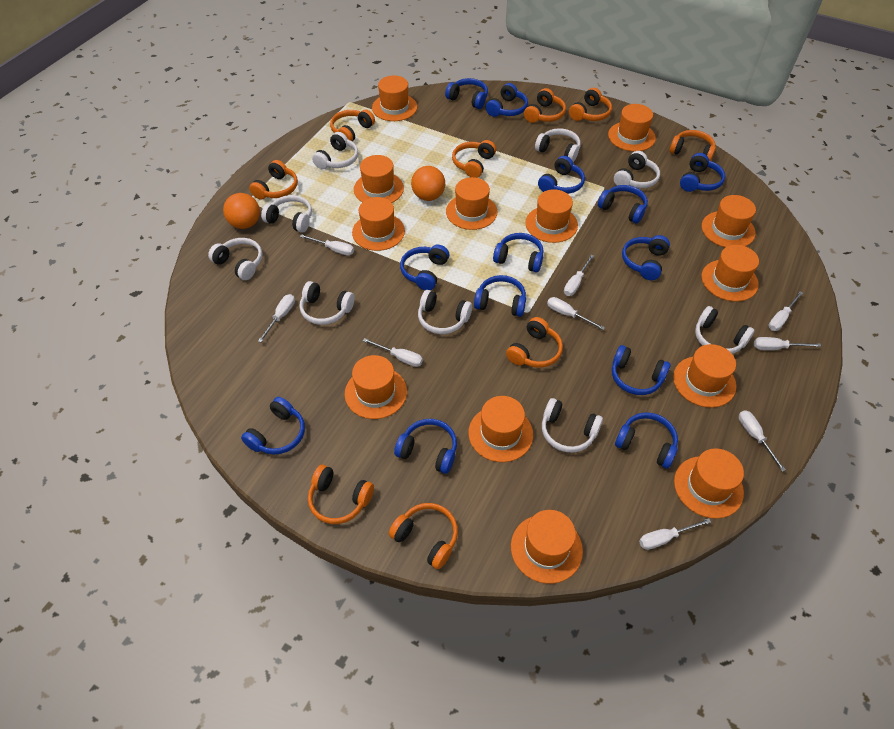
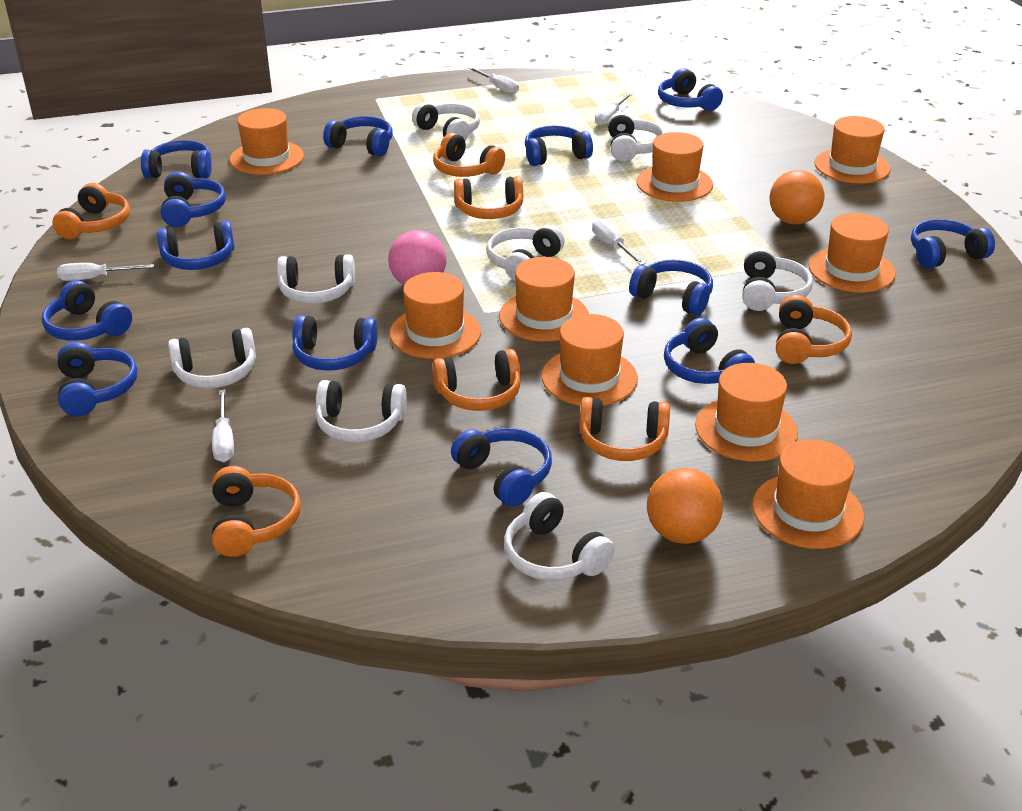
orange hat: 13 -> 9
orange headphones: 9 -> 7
pink ball: 0 -> 1
white headphones: 9 -> 8
white screwdriver: 9 -> 5

